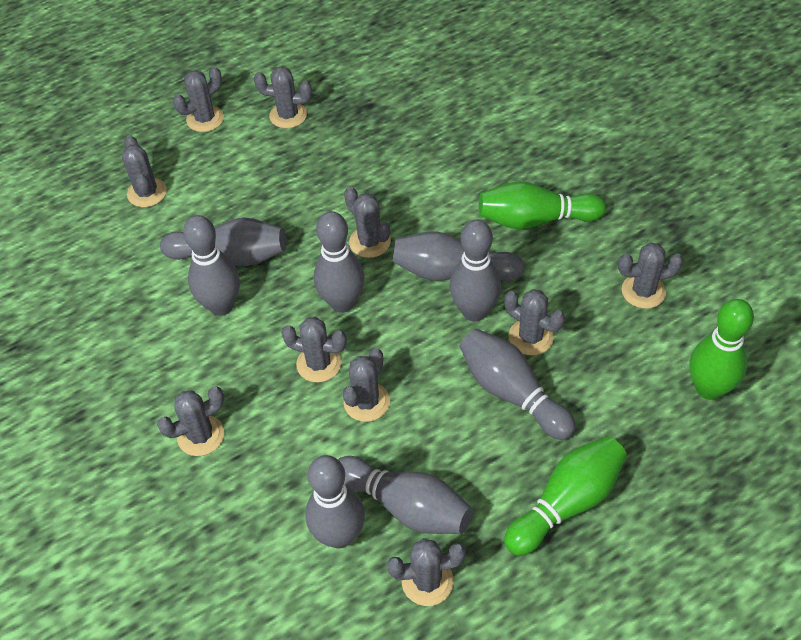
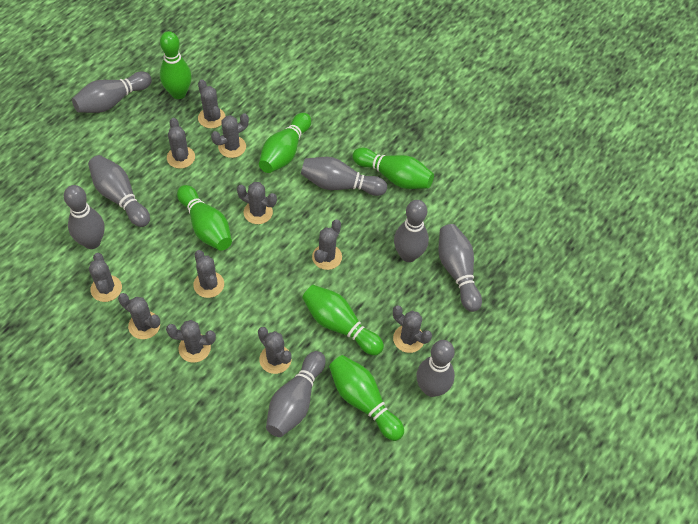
green bowling pin: 3 -> 6
grey cactus: 10 -> 11

